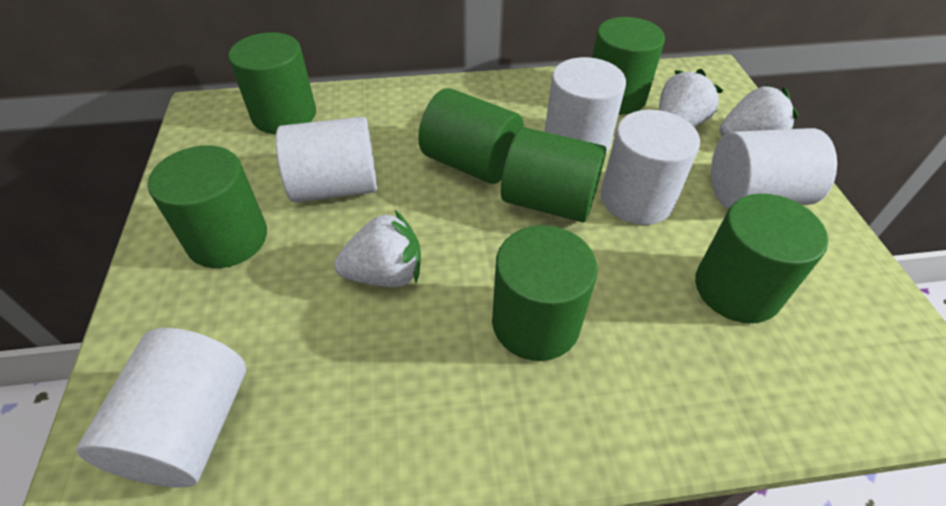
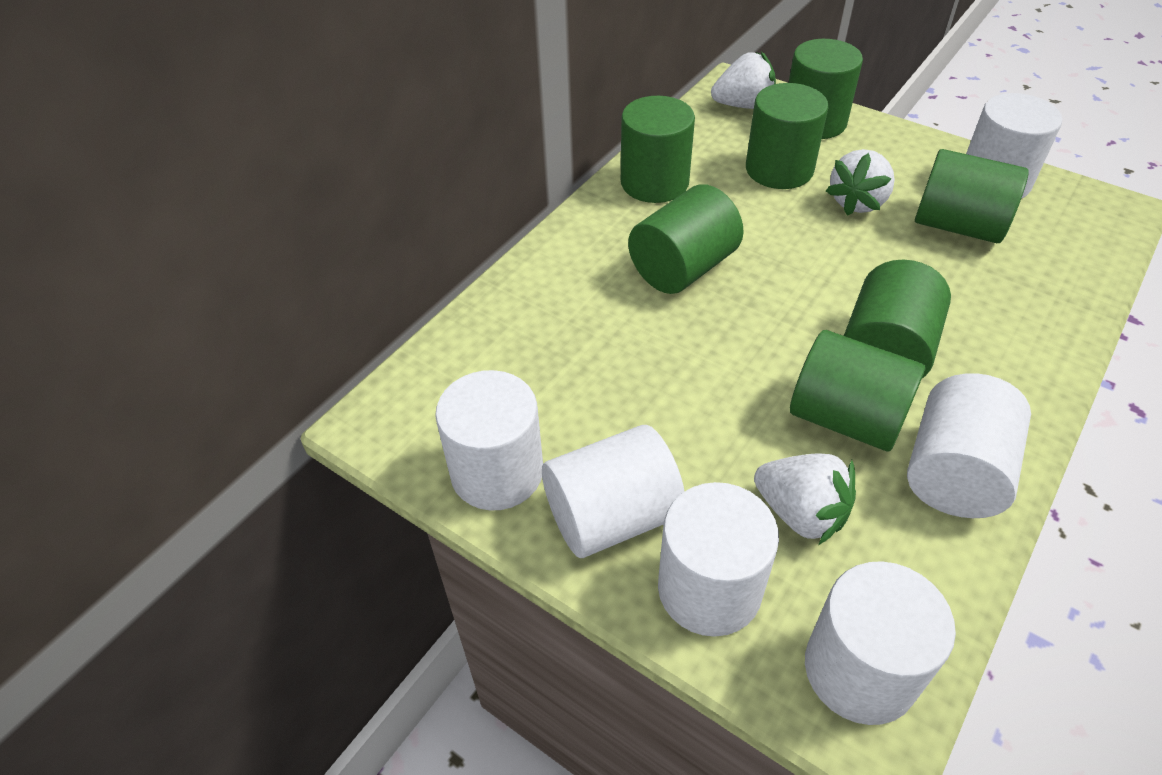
white cylinder: 5 -> 6

